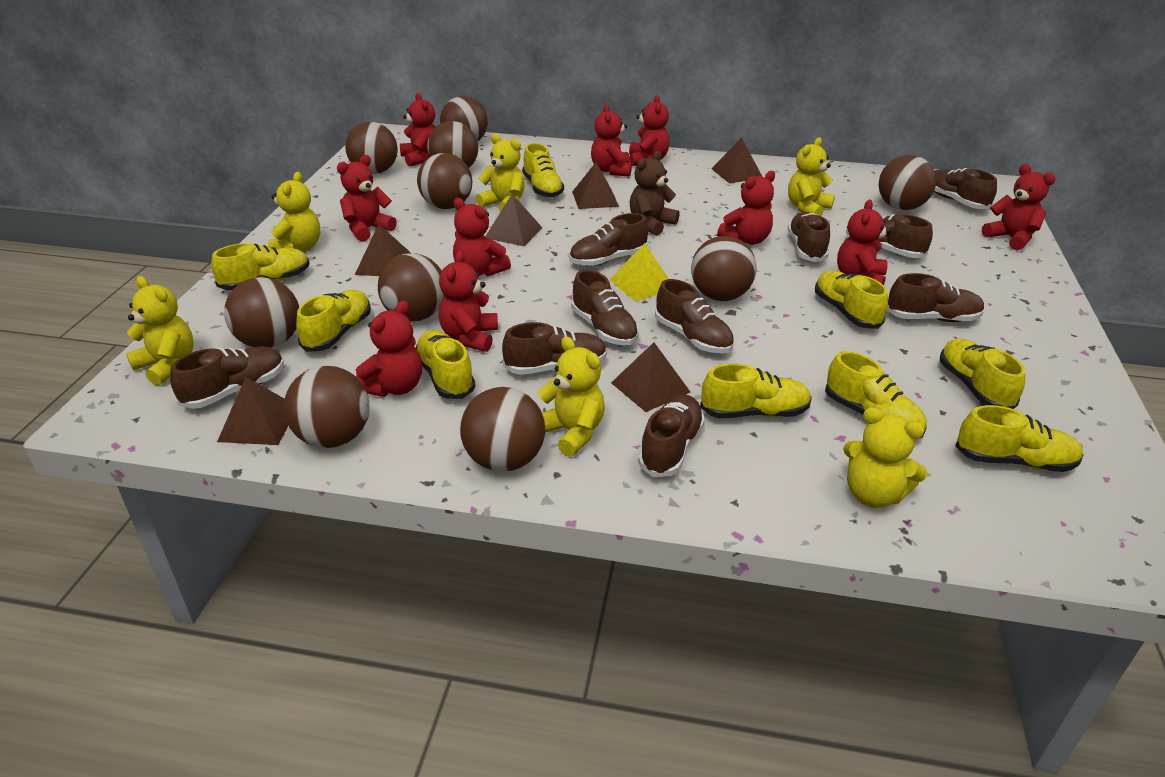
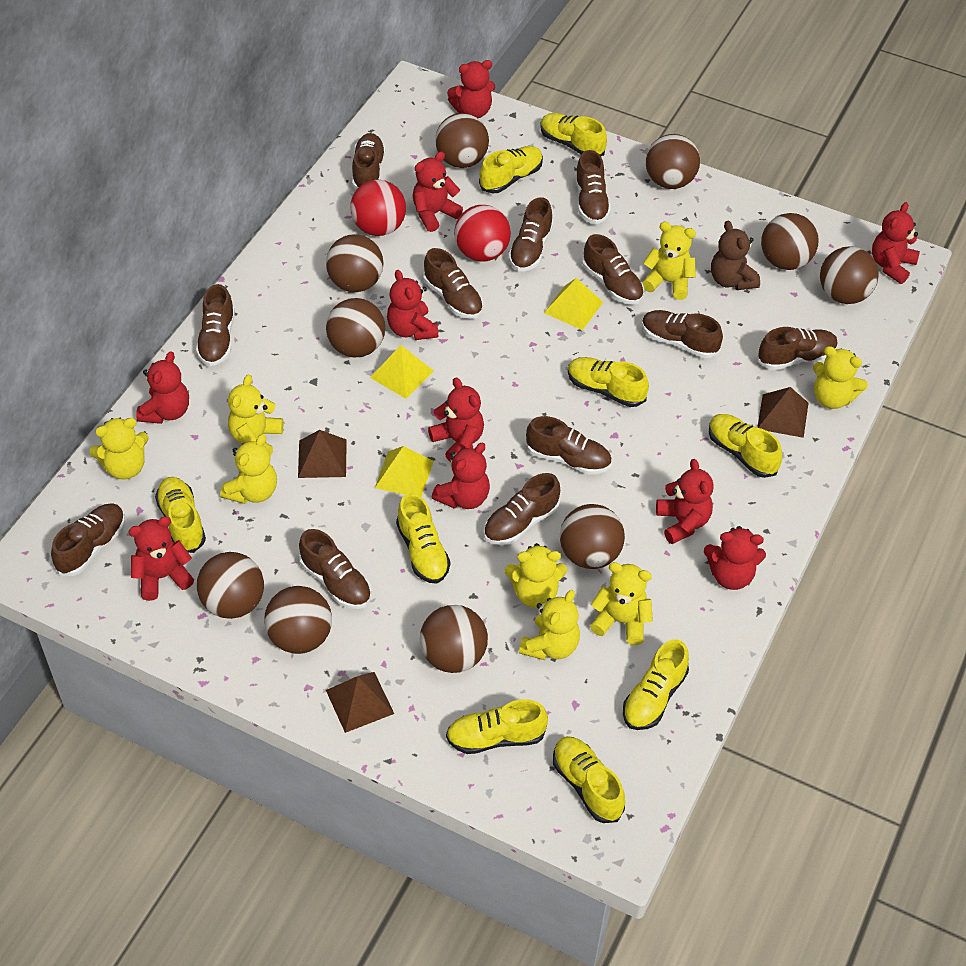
brown pyramid: 6 -> 3
brown shoe: 10 -> 12
red ball: 0 -> 2
yellow pyramid: 1 -> 3
yellow teddy bear: 6 -> 8

